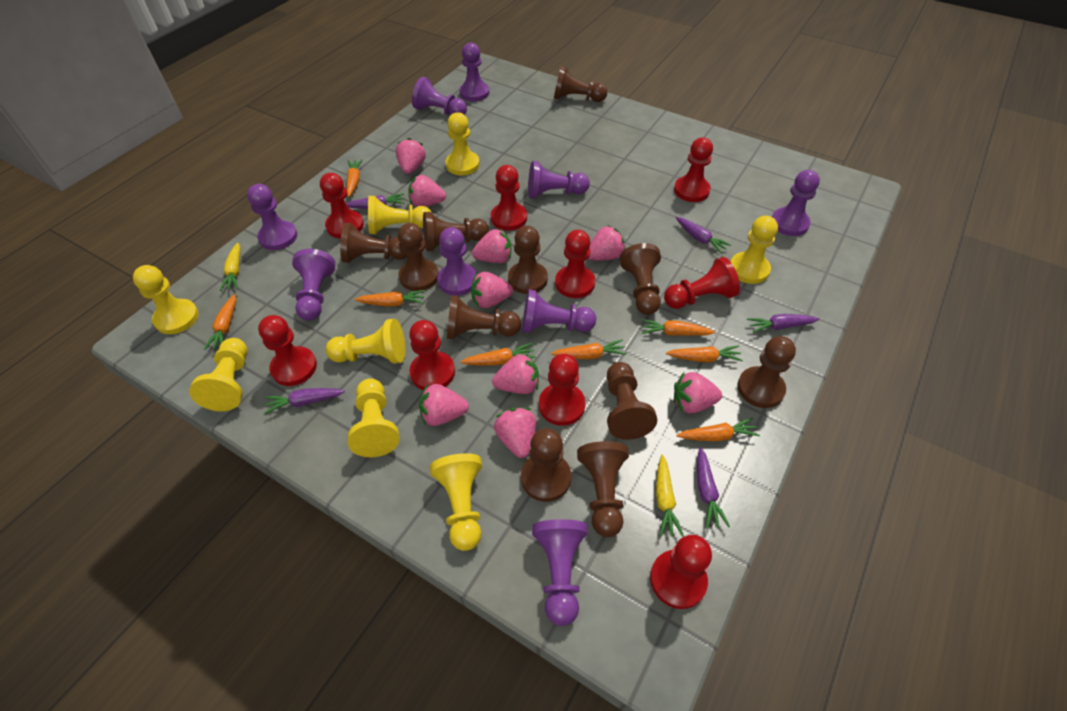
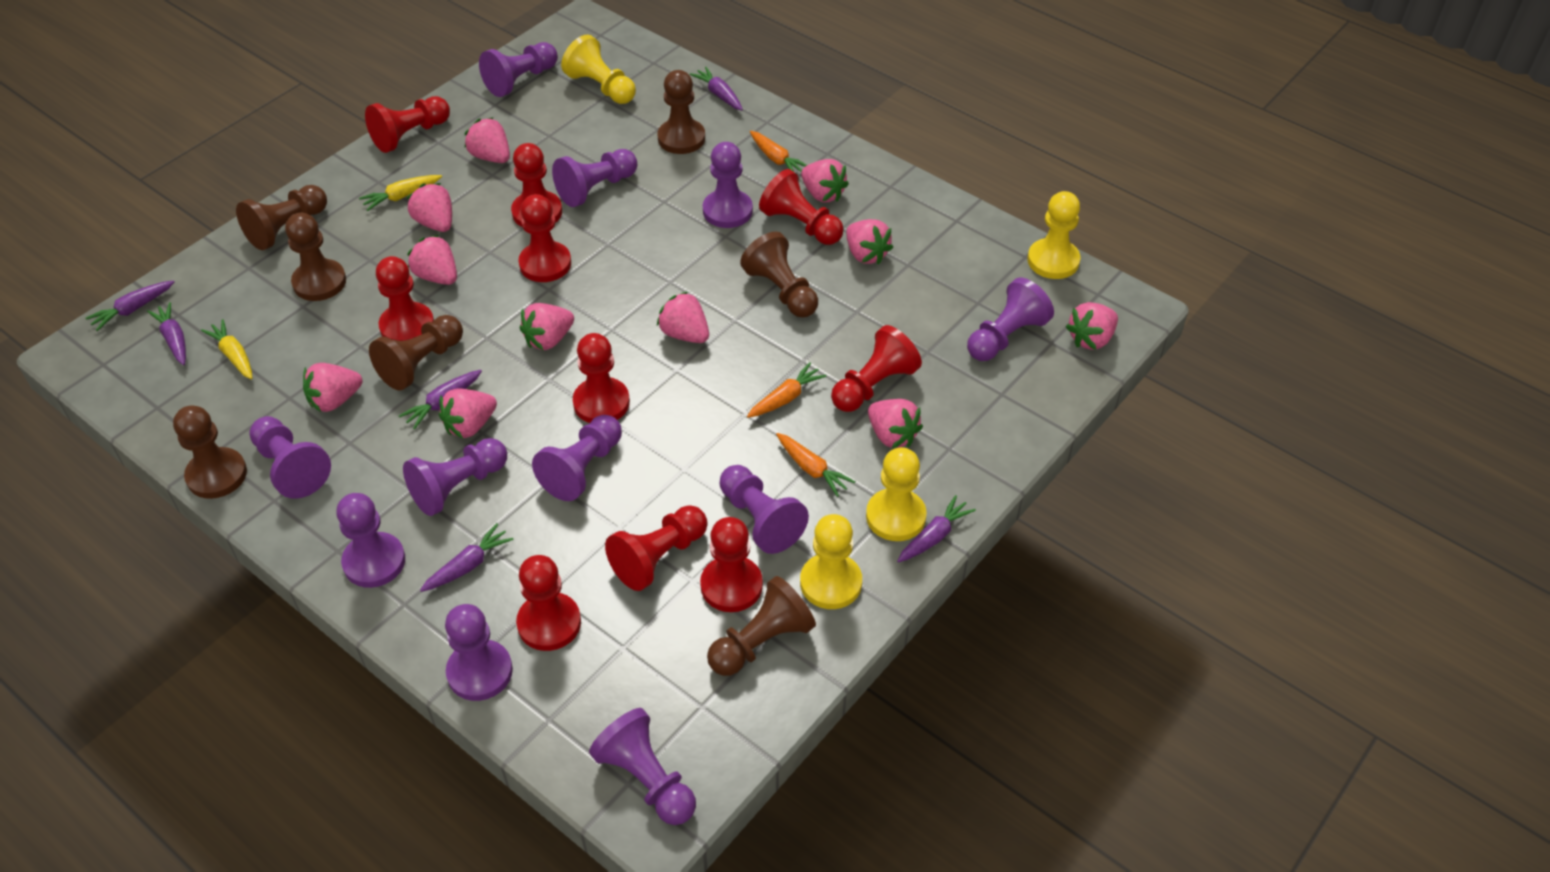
brown pawn: 11 -> 7
orange carrot: 8 -> 3
pink strawberry: 9 -> 11
purple carrot: 5 -> 6
purple pawn: 9 -> 11
red pawn: 9 -> 10
yellow pawn: 8 -> 4

